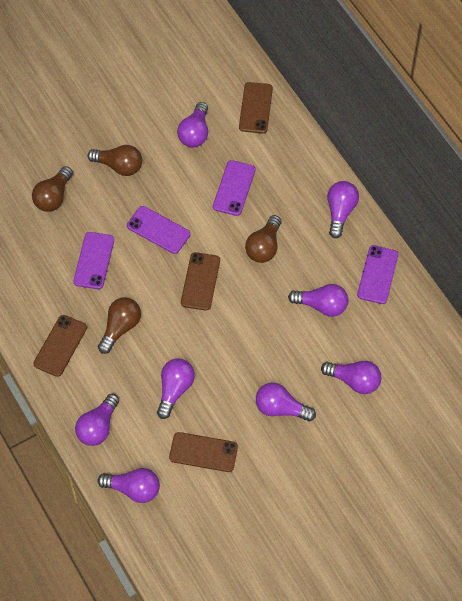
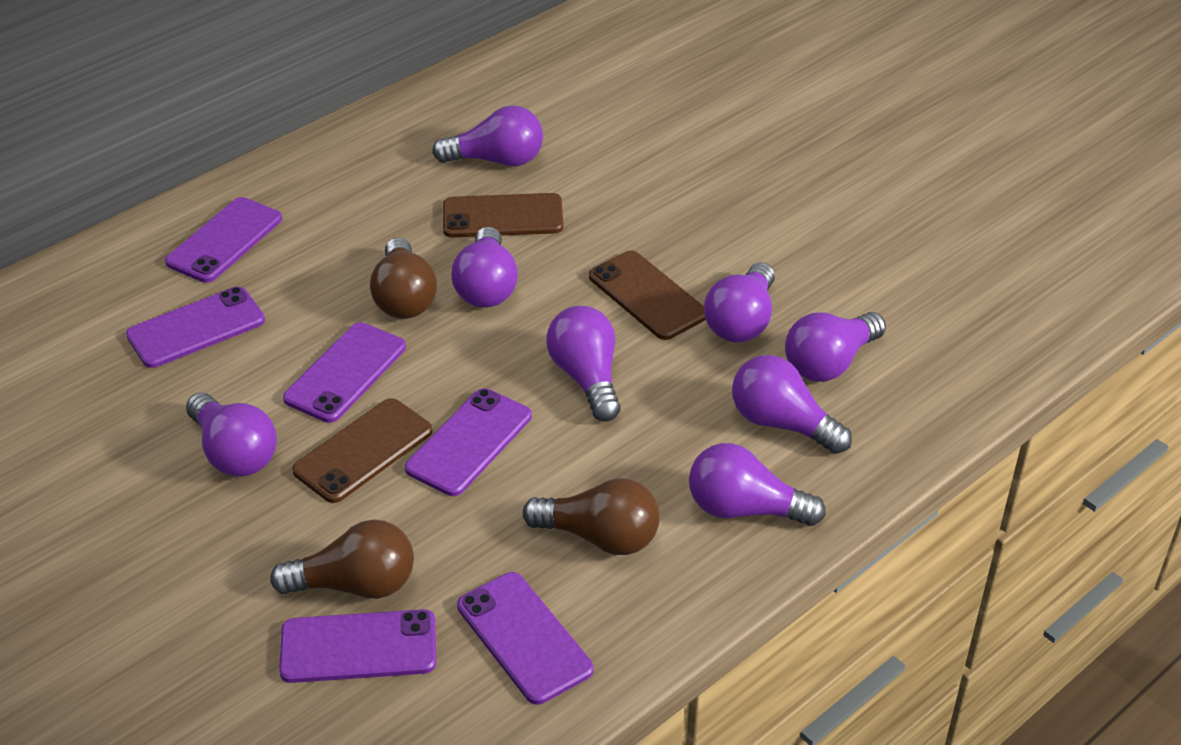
brown light bulb: 4 -> 3
brown phone: 4 -> 3
purple phone: 4 -> 6

